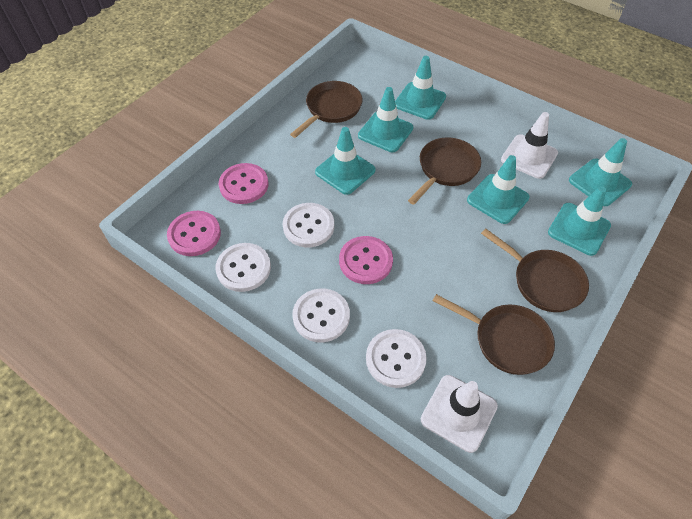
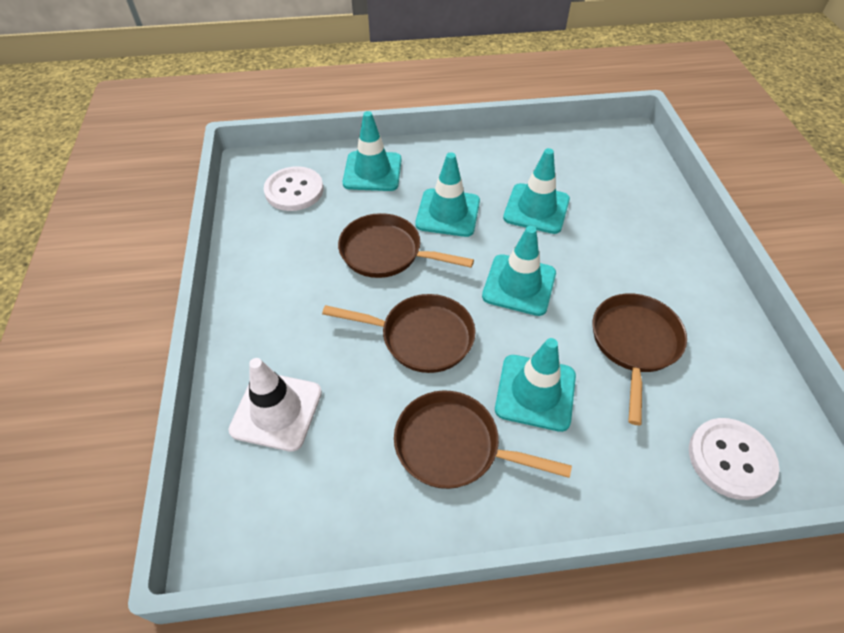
pink button: 3 -> 0
turquoise traffic cone: 6 -> 5
white button: 4 -> 2
white traffic cone: 2 -> 1

